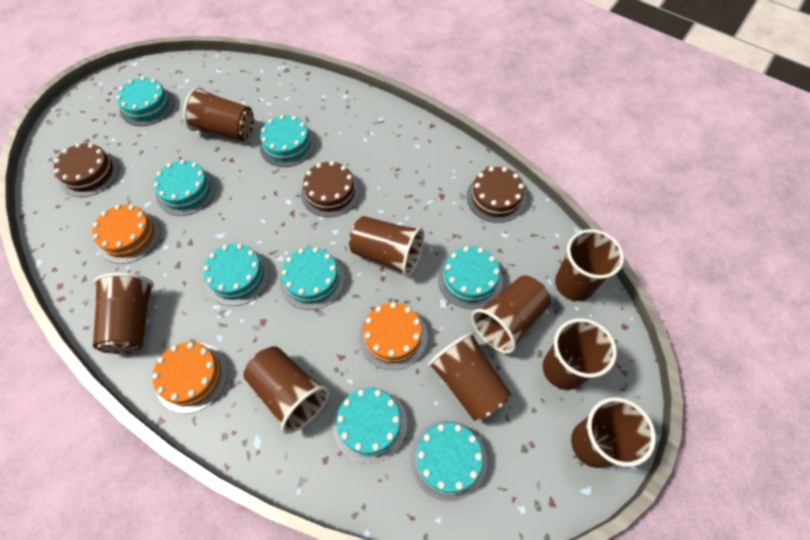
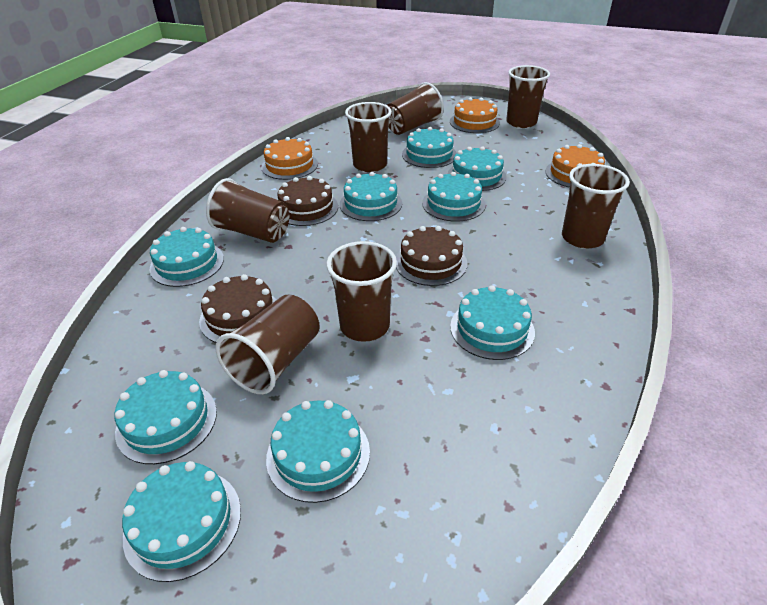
brown cup: 9 -> 7
turquoise cake: 8 -> 9

